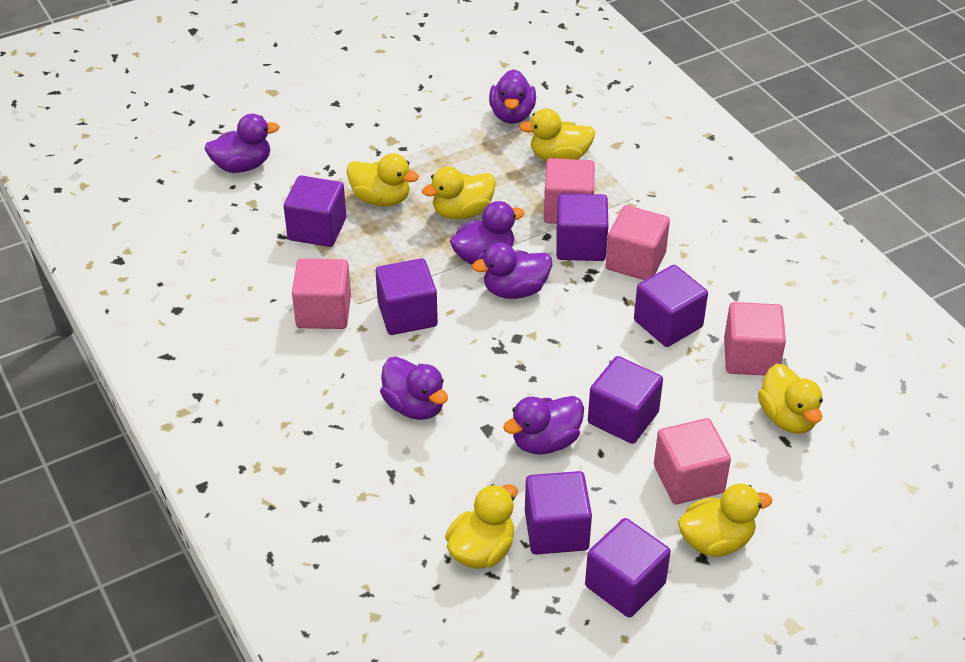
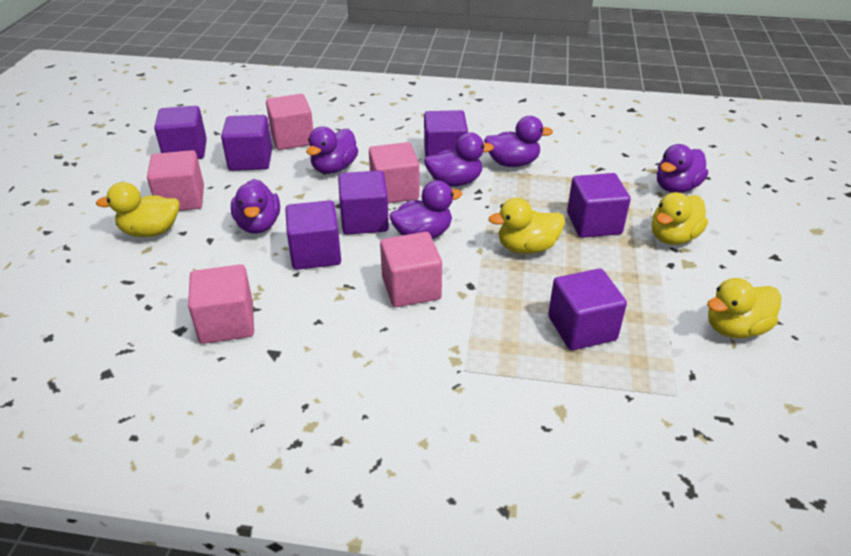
yellow duck: 6 -> 4

